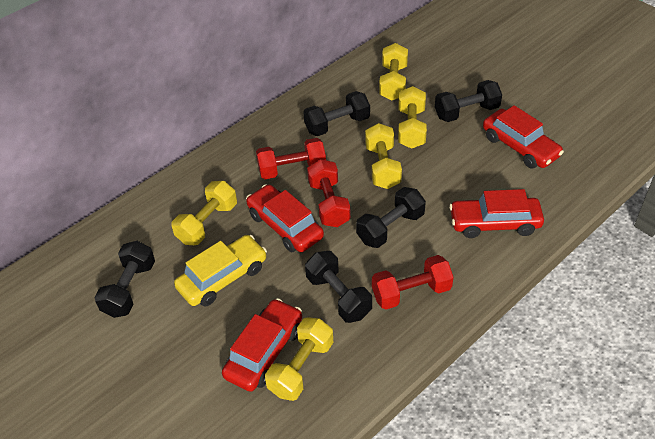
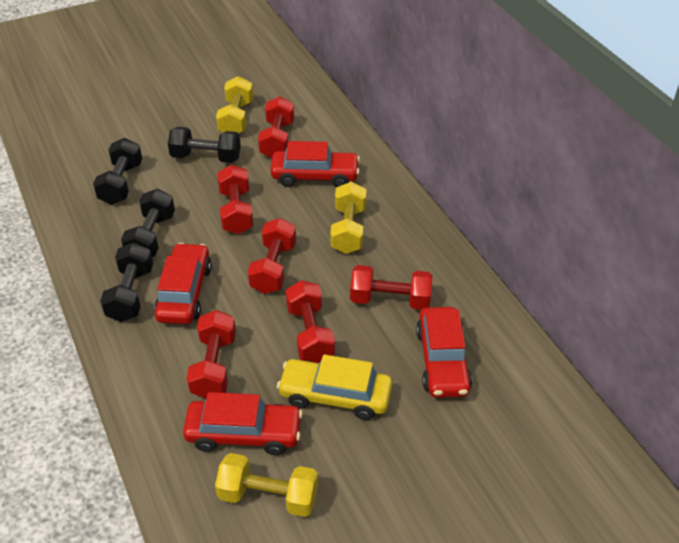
black dumbbell: 5 -> 4
red dumbbell: 3 -> 6
yellow dumbbell: 5 -> 3

